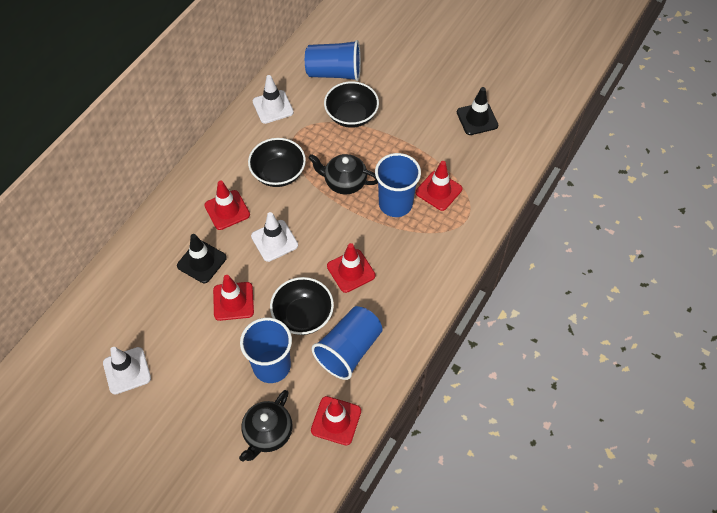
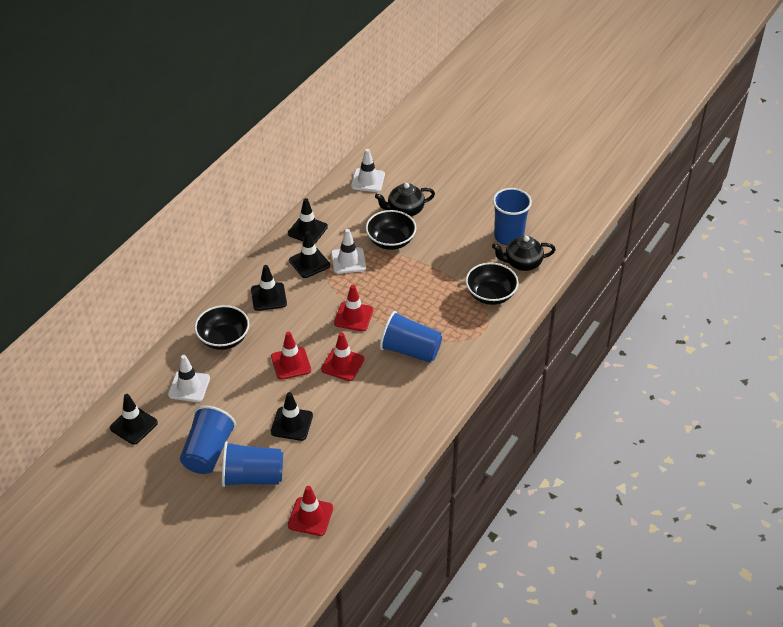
black traffic cone: 2 -> 5
red traffic cone: 5 -> 4

